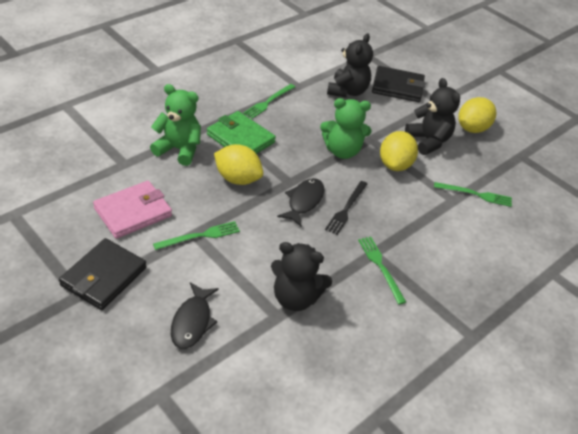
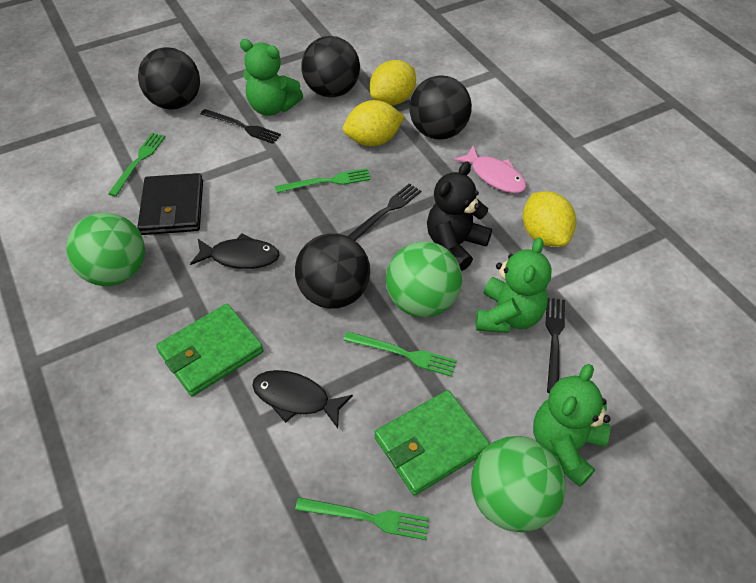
black ball: 0 -> 4
black fork: 1 -> 3
black teddy bear: 3 -> 1
black wallet: 2 -> 1
green ball: 0 -> 3
green teddy bear: 2 -> 3
green wallet: 1 -> 2
pink fish: 0 -> 1
pink wallet: 1 -> 0

